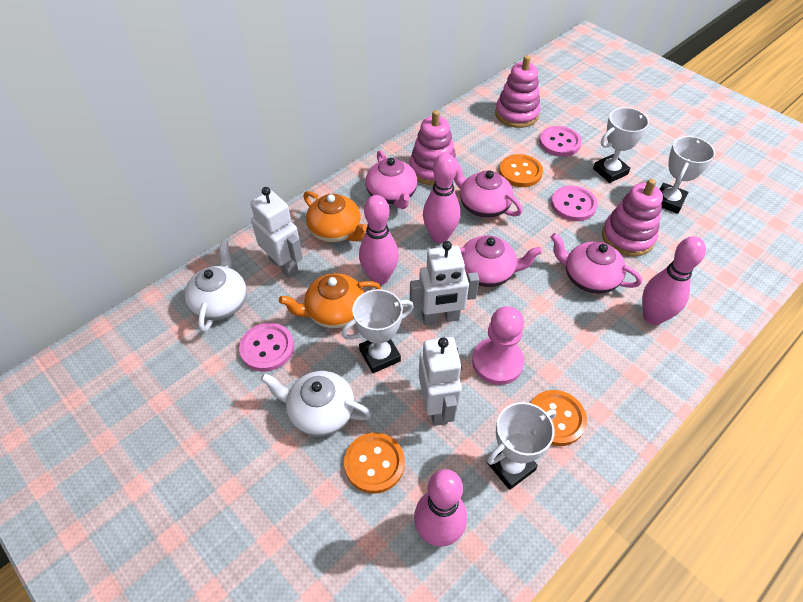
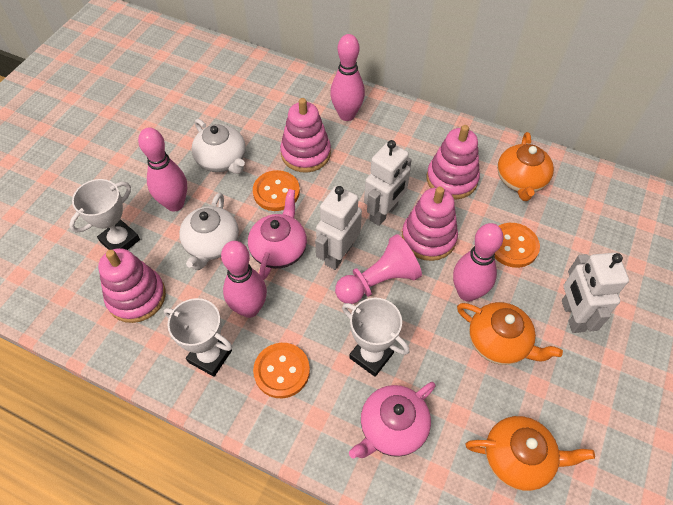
orange teapot: 2 -> 3
pink button: 3 -> 0
pink stacking toy: 3 -> 4
pink teapot: 4 -> 2
white trophy: 4 -> 3

